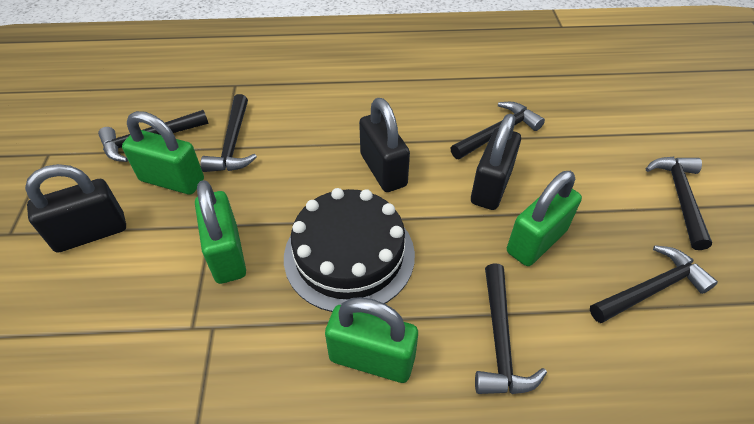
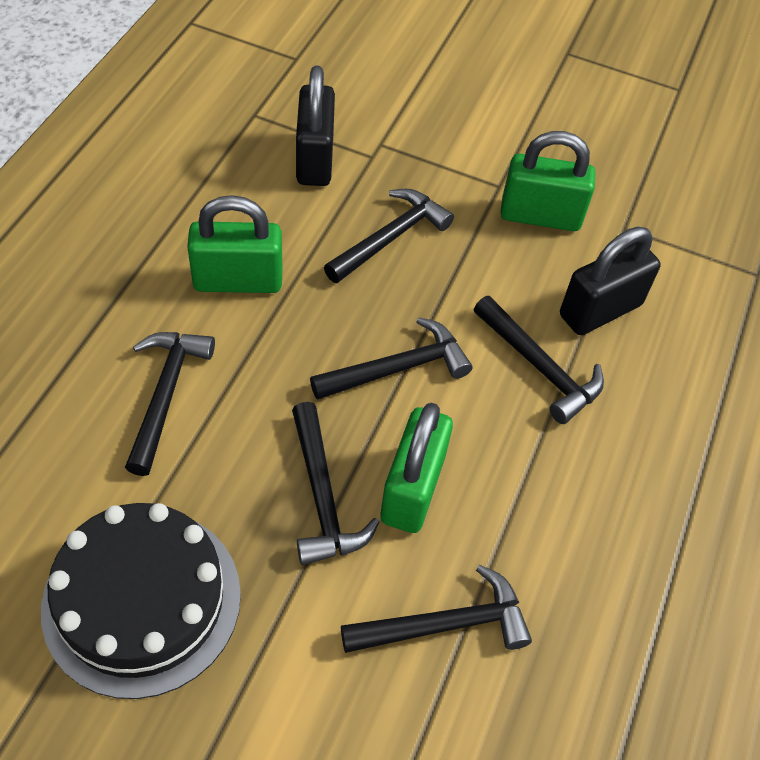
black padlock: 3 -> 2
green padlock: 4 -> 3

